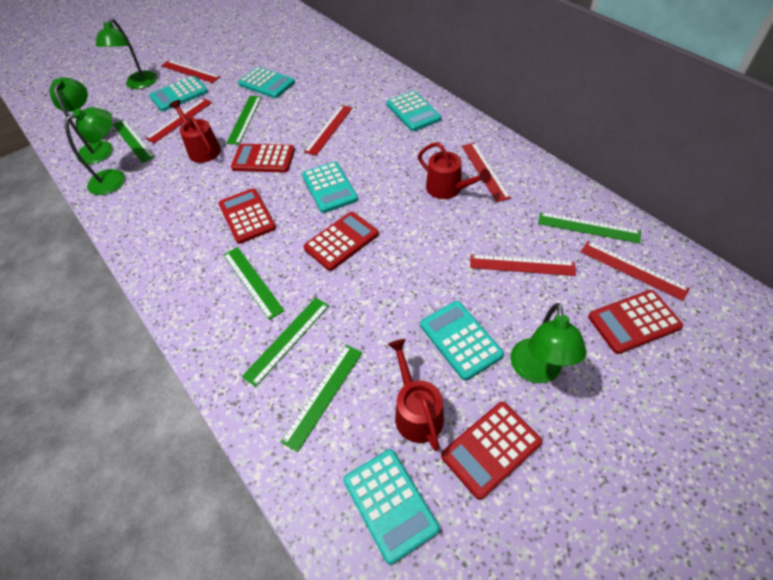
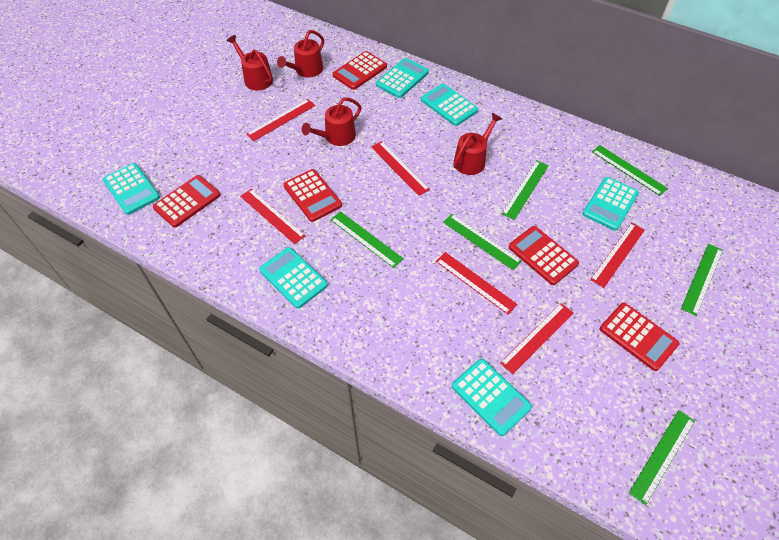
green lamp: 4 -> 0
red watering can: 3 -> 4

